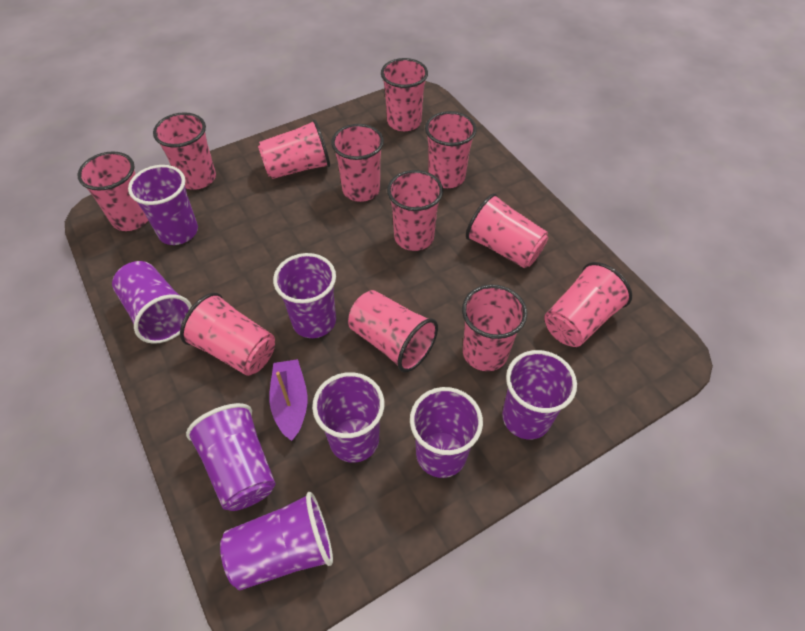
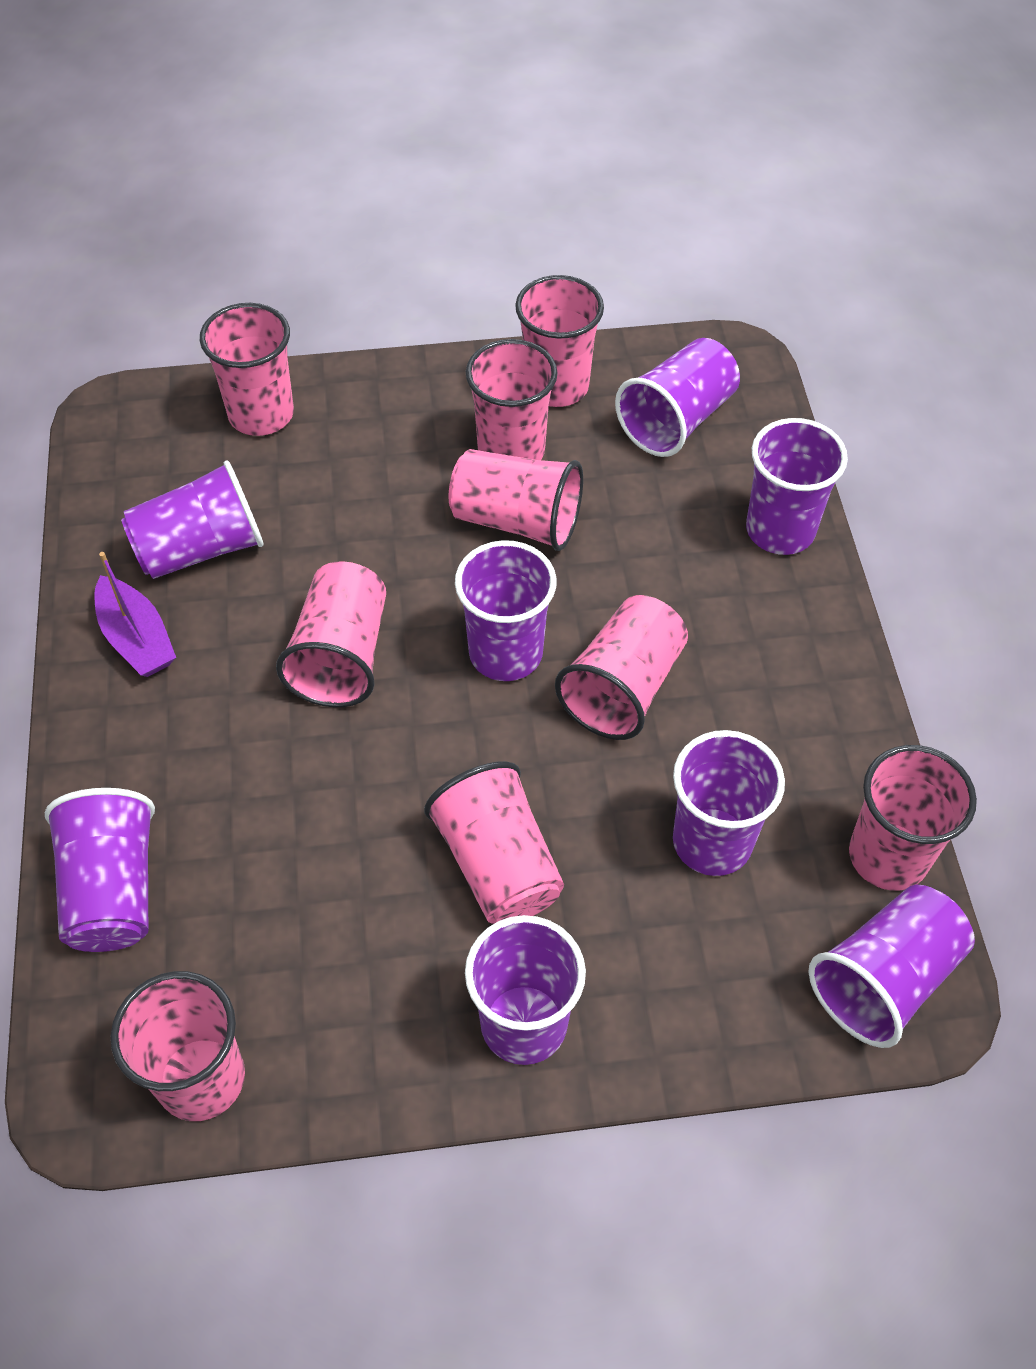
pink cup: 12 -> 9

